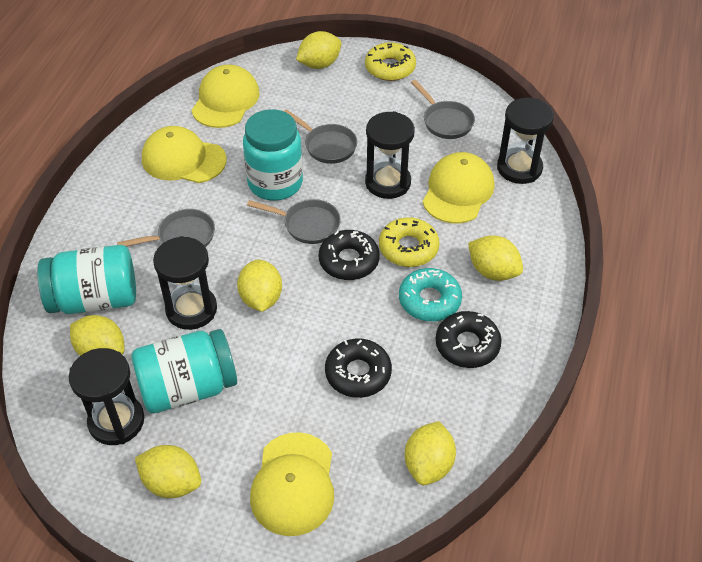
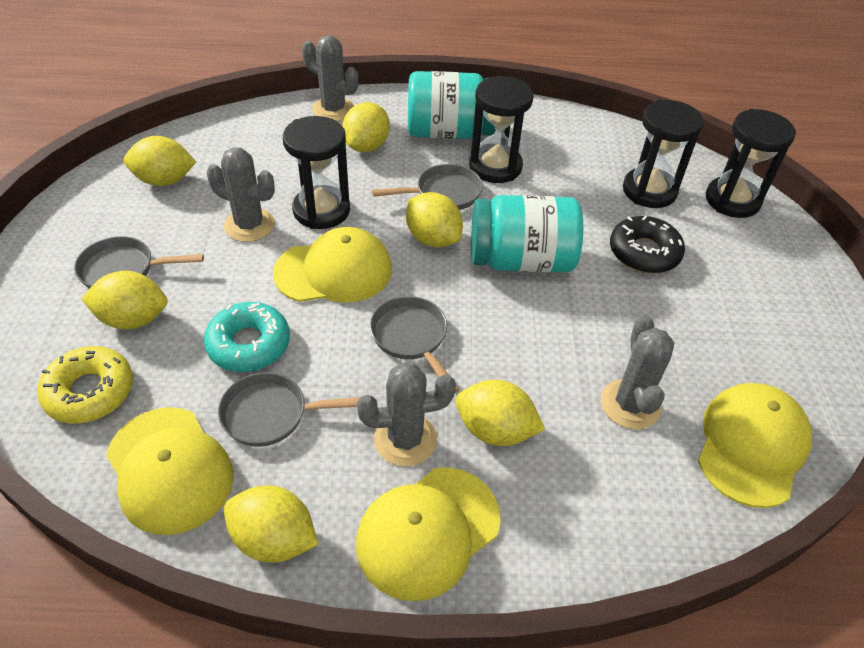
black donut: 3 -> 1
grey cactus: 0 -> 4
turquoise jar: 3 -> 2
yellow donut: 2 -> 1

